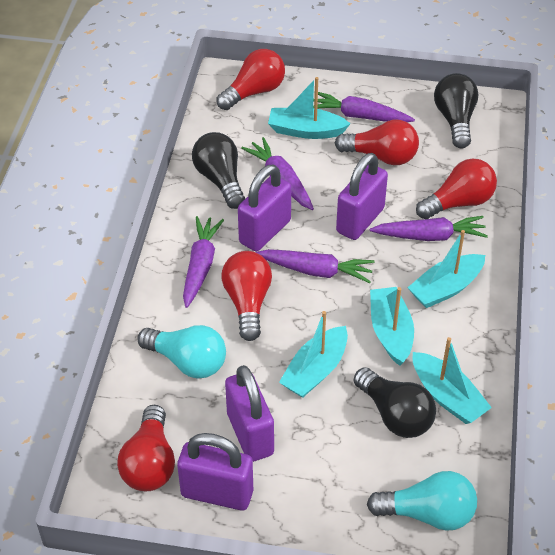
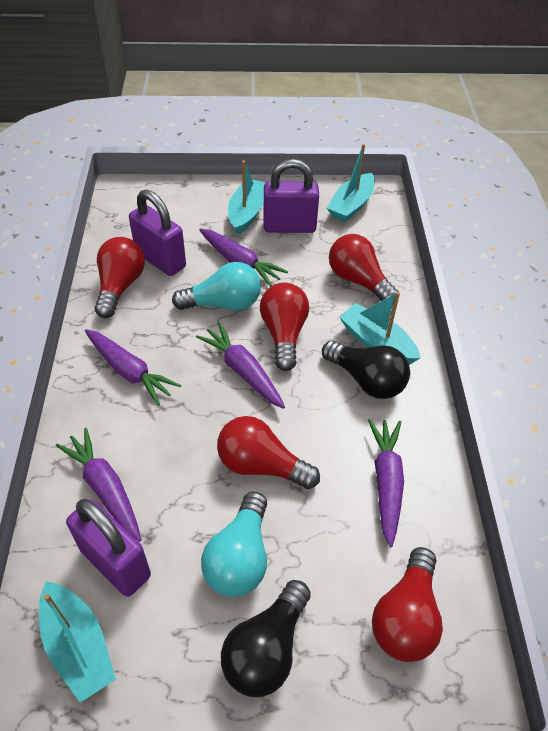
black light bulb: 3 -> 2
purple padlock: 4 -> 3
turquoise boat: 5 -> 4

